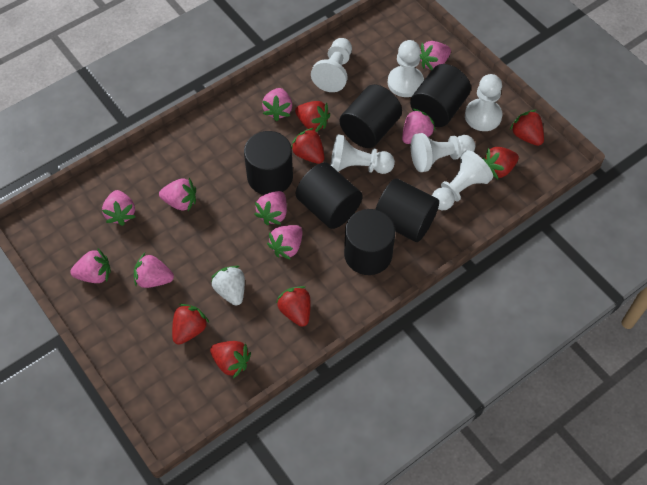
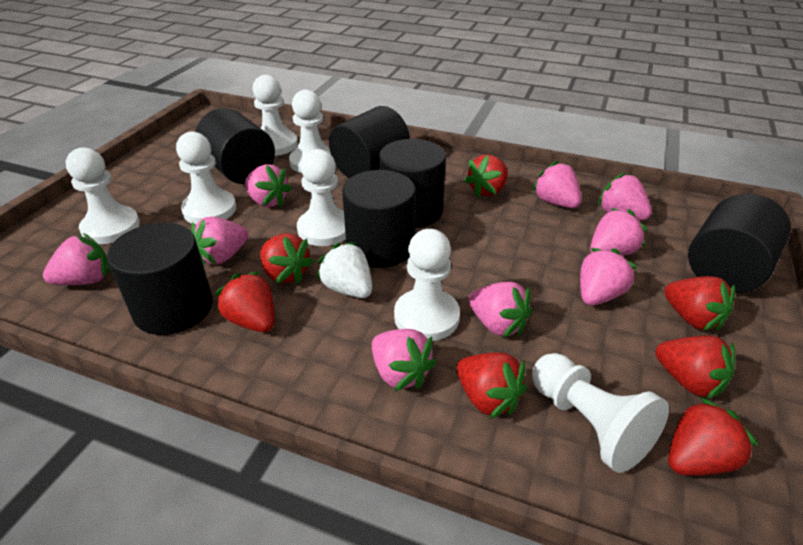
white pawn: 6 -> 7

